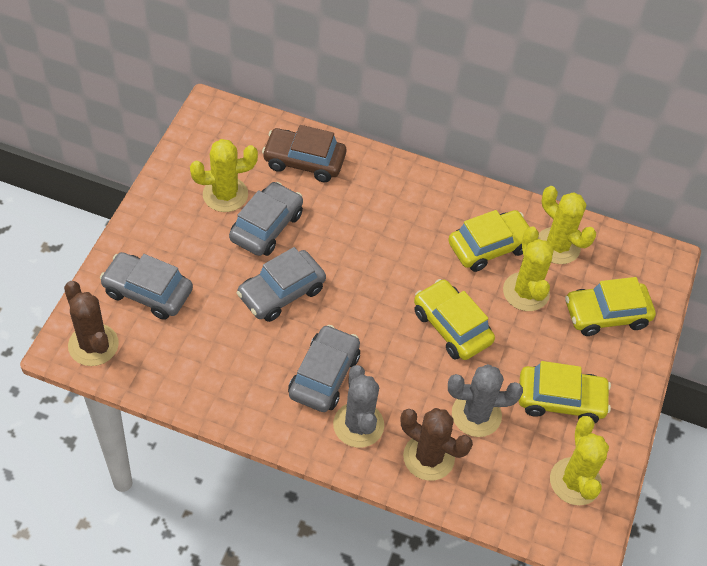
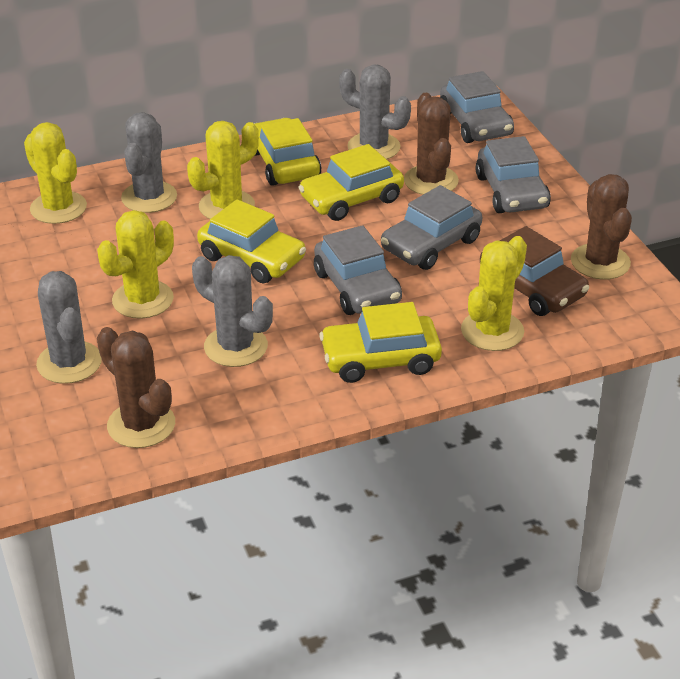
brown cactus: 2 -> 3
grey cactus: 2 -> 4

